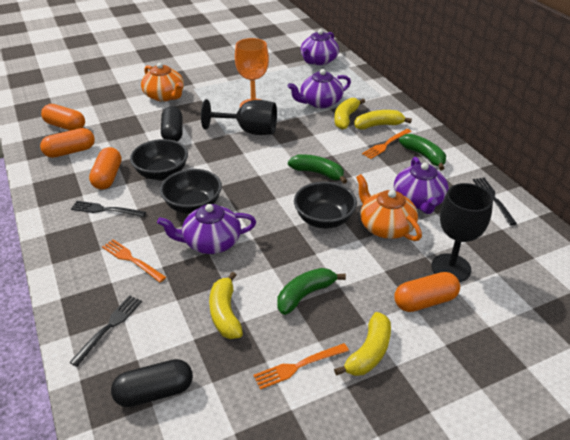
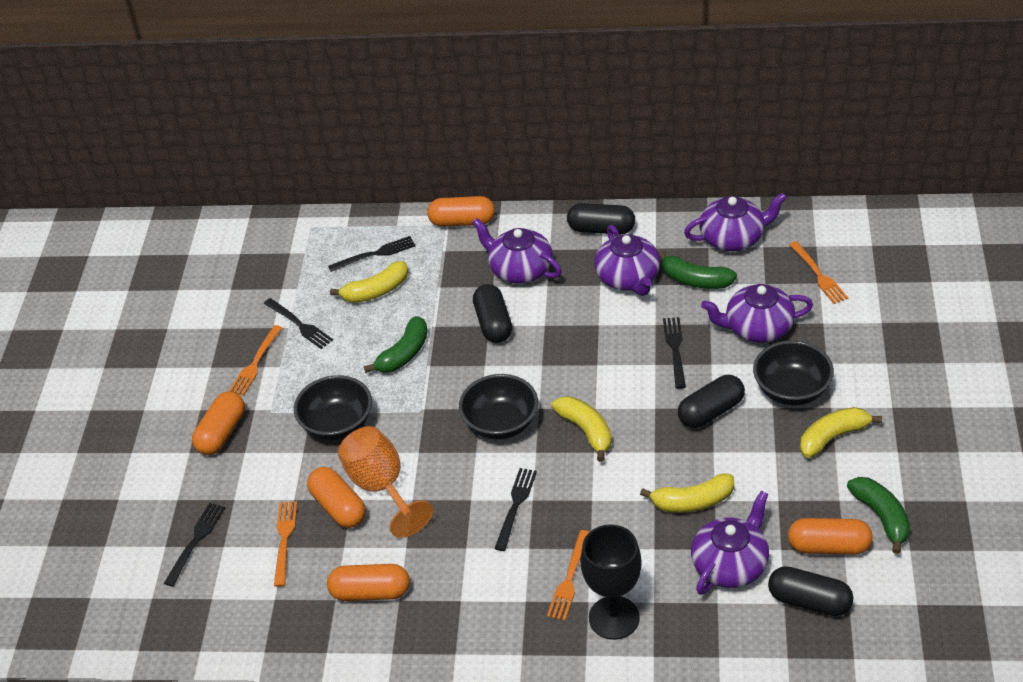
black capsule: 2 -> 4
black fork: 3 -> 5
black goblet: 2 -> 1
orange capsule: 4 -> 5
orange fork: 3 -> 4
orange teapot: 2 -> 0
purple teapot: 4 -> 5

